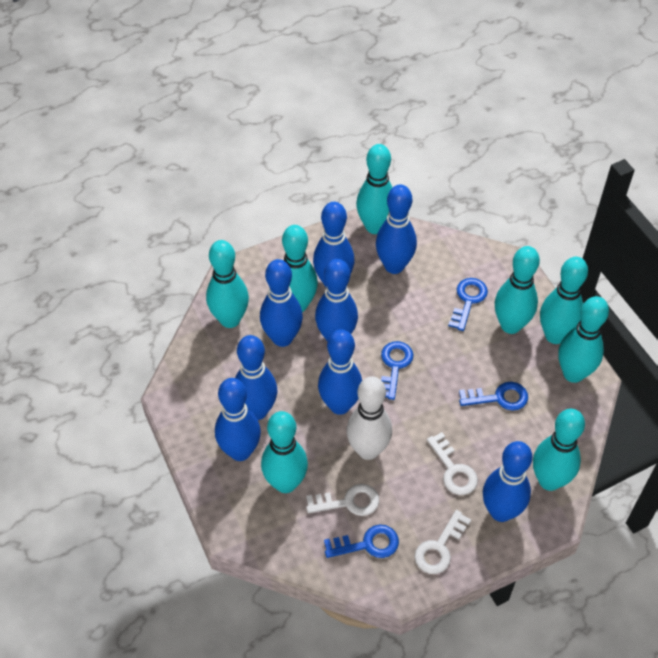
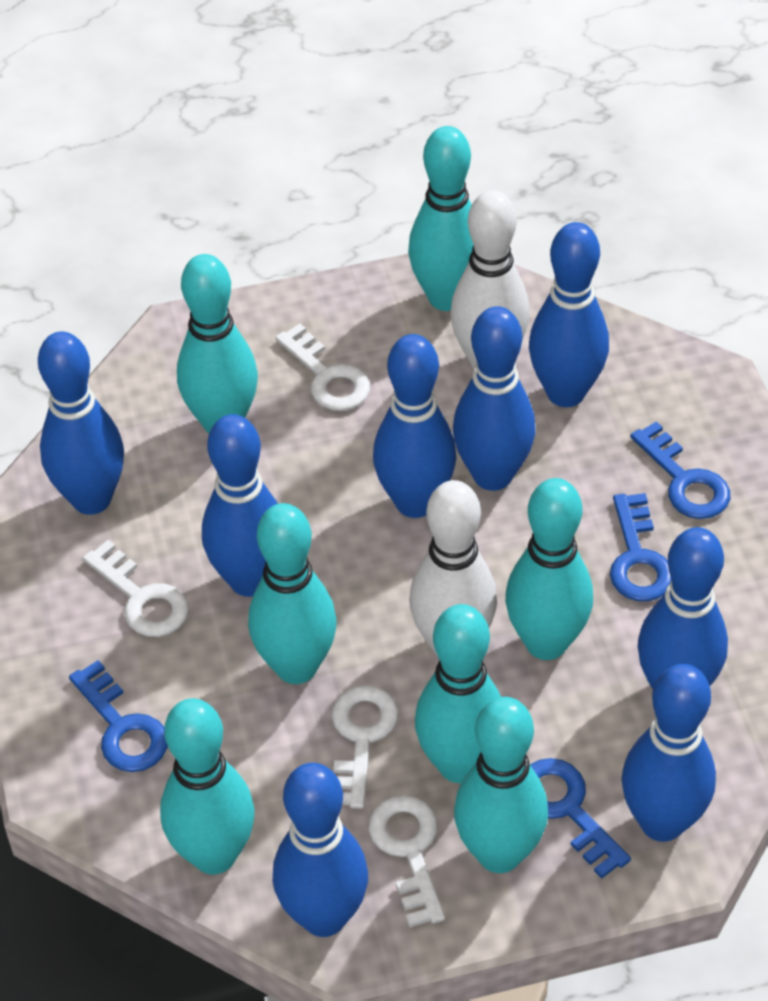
turquoise bowling pin: 8 -> 7
white bowling pin: 1 -> 2
white key: 3 -> 4

